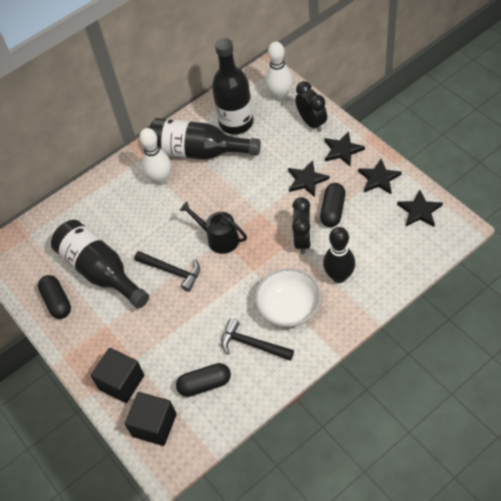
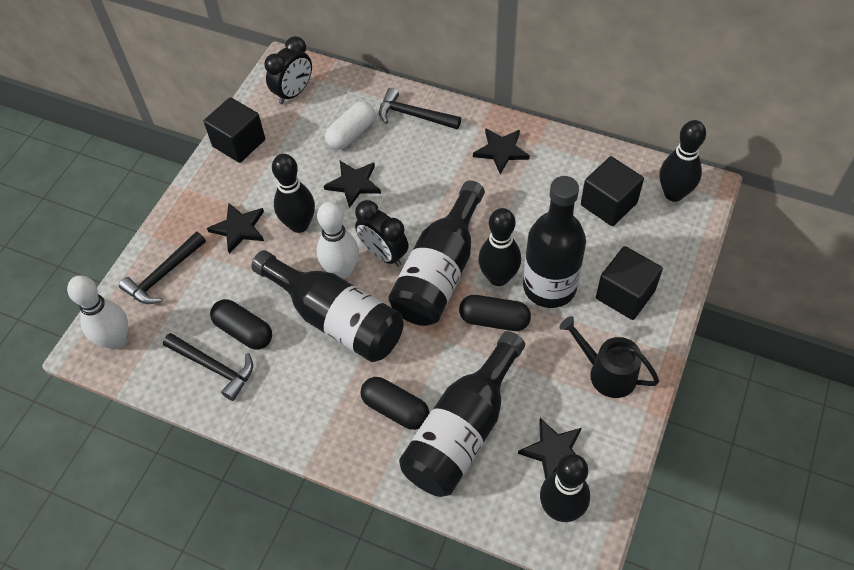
black bottle: 3 -> 4
black bowling pin: 1 -> 4
black cube: 2 -> 3
black hammer: 2 -> 3
white bowl: 1 -> 0
white capsule: 0 -> 1

